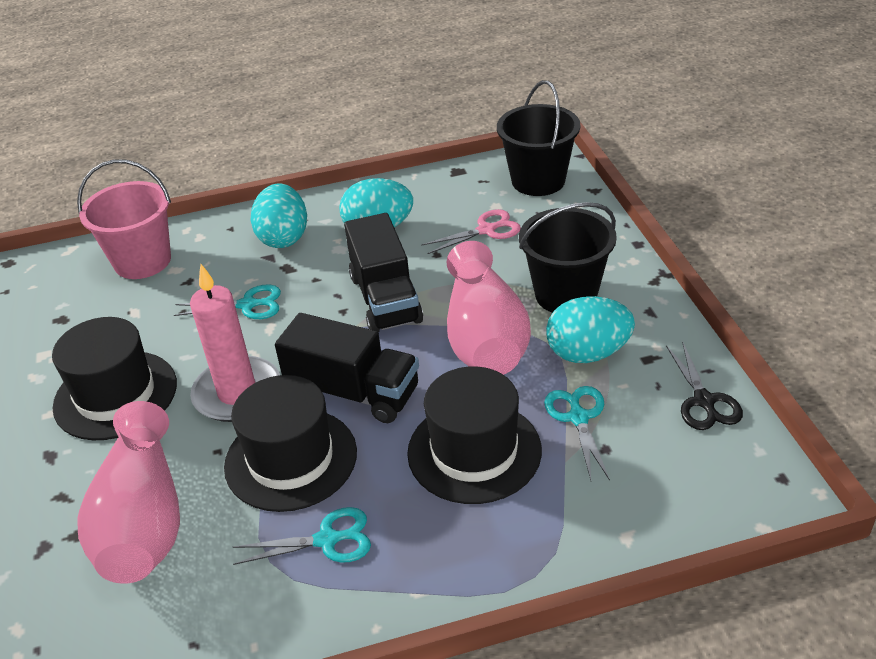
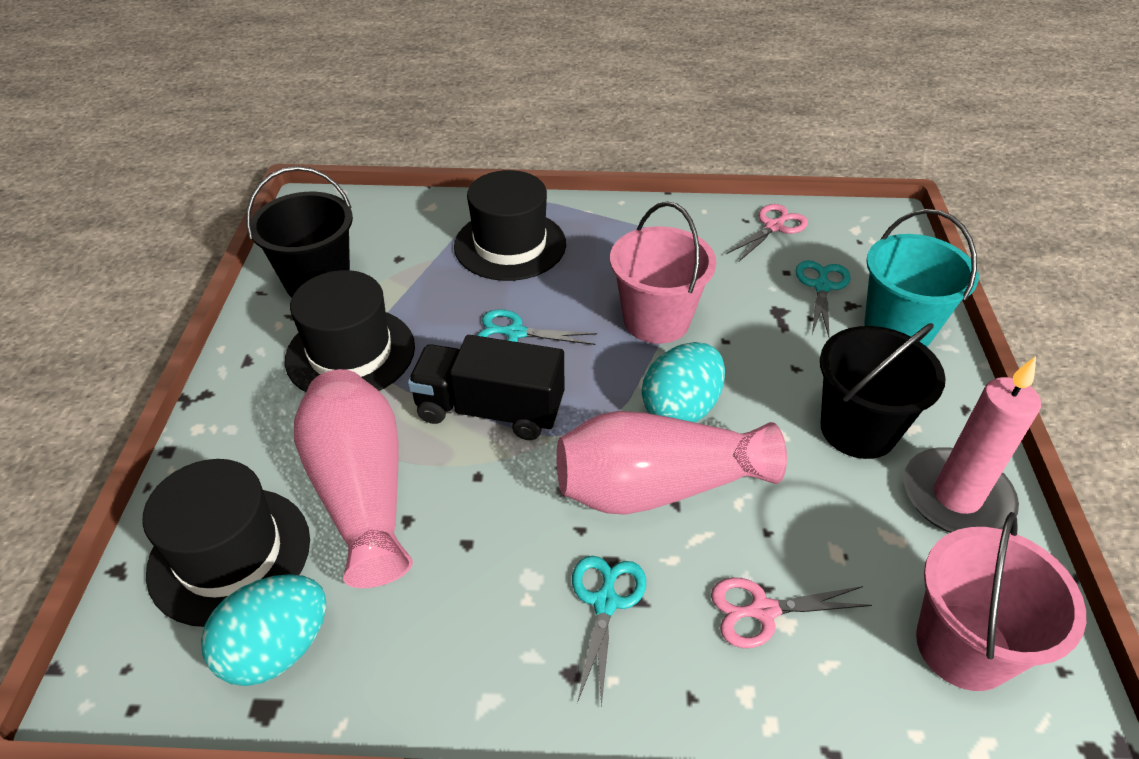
black scissors: 1 -> 0
black truck: 2 -> 1
pink bucket: 1 -> 2
pink scissors: 1 -> 2
turquoise bucket: 0 -> 1
turquoise egg: 3 -> 2

